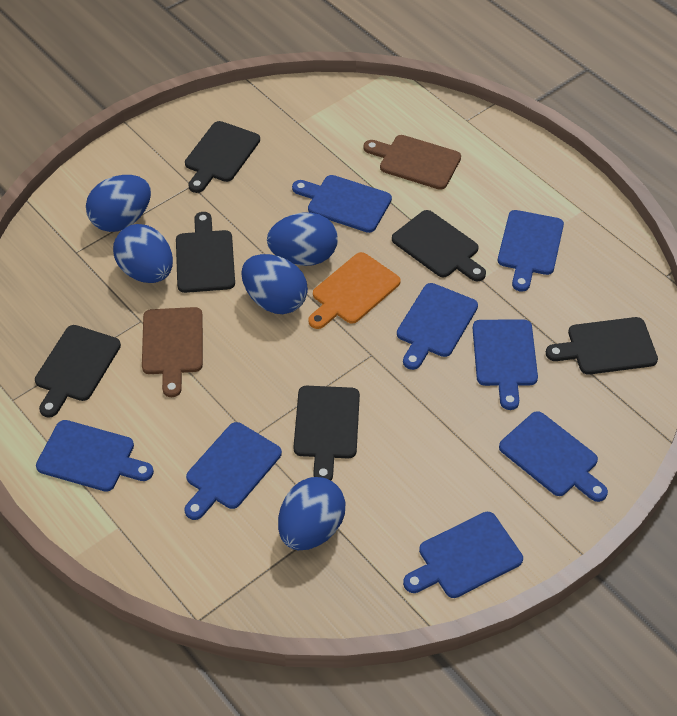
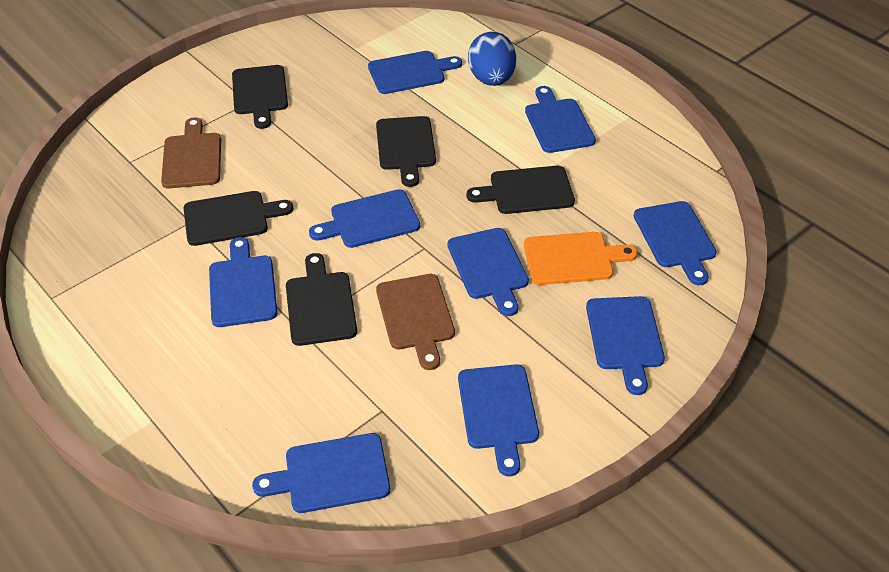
black cutting board: 6 -> 5
blue cutting board: 8 -> 9
blue egg: 5 -> 1

